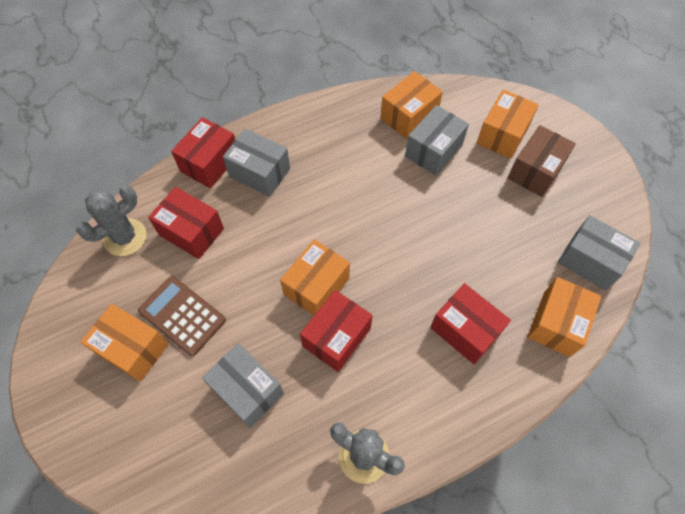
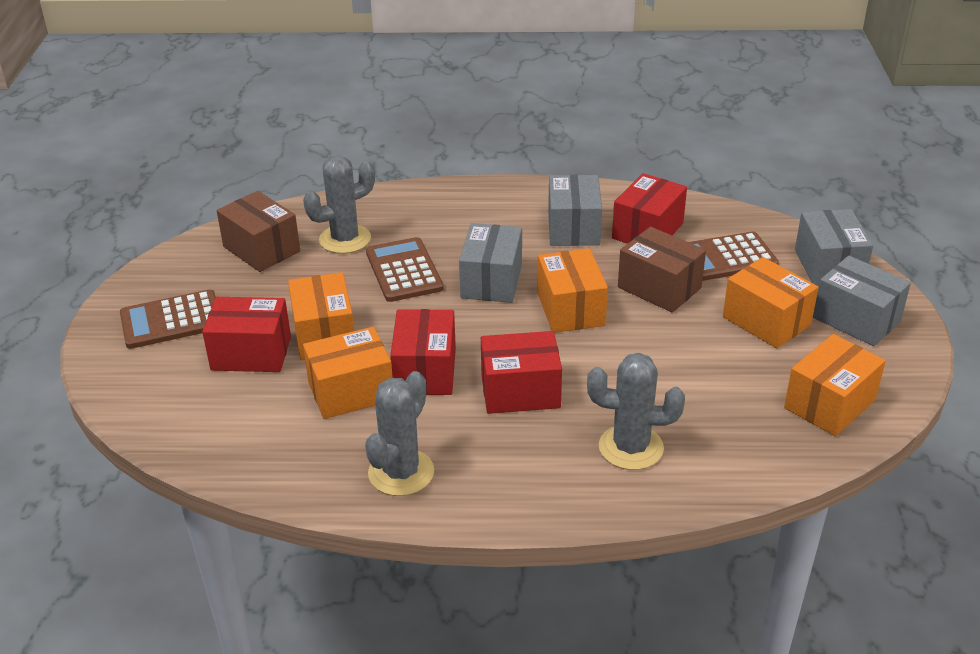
brown box: 1 -> 2
brown calculator: 1 -> 3
grey cactus: 2 -> 3

